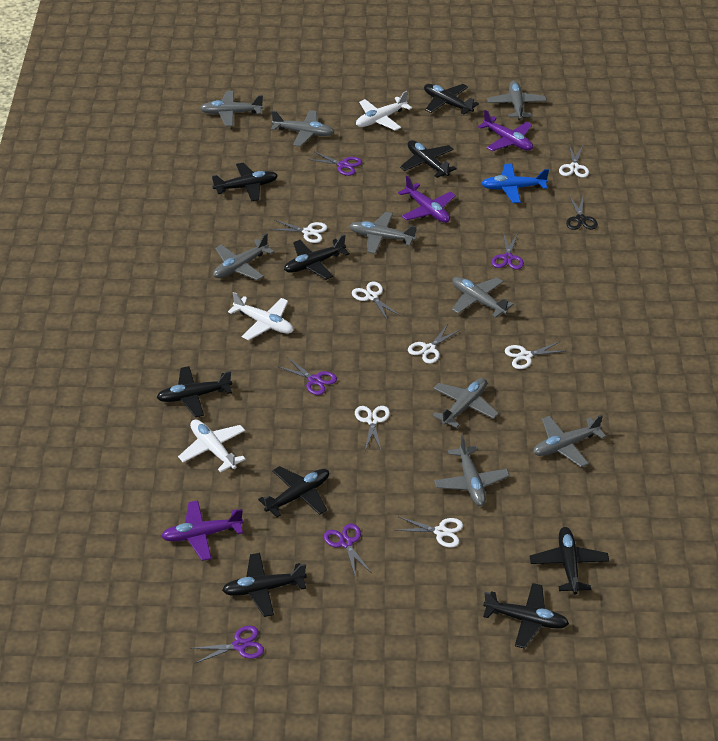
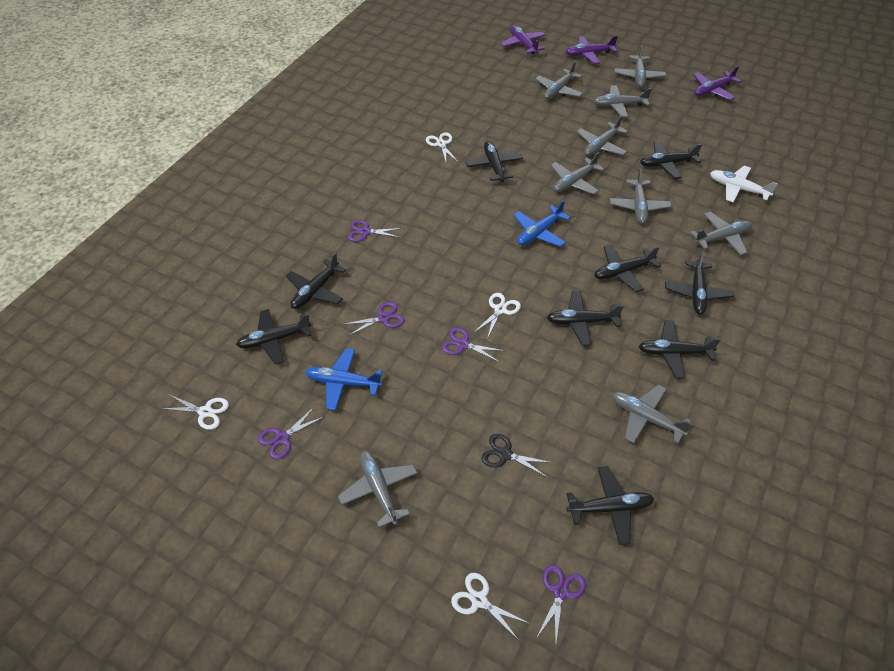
blue plane: 1 -> 2
white plane: 3 -> 1
white scissors: 7 -> 4

